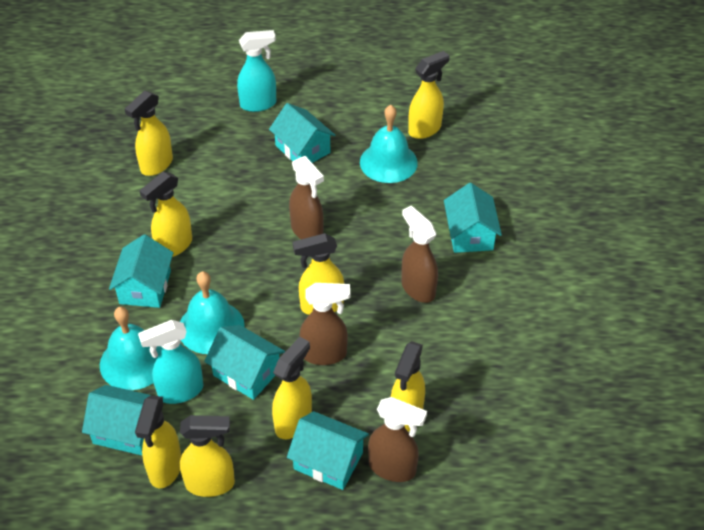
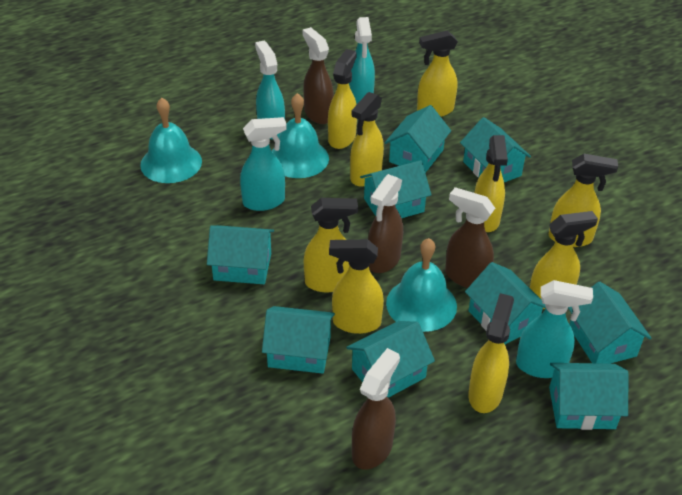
turquoise house: 6 -> 9
turquoise spray bottle: 2 -> 4
yellow spray bottle: 8 -> 9

